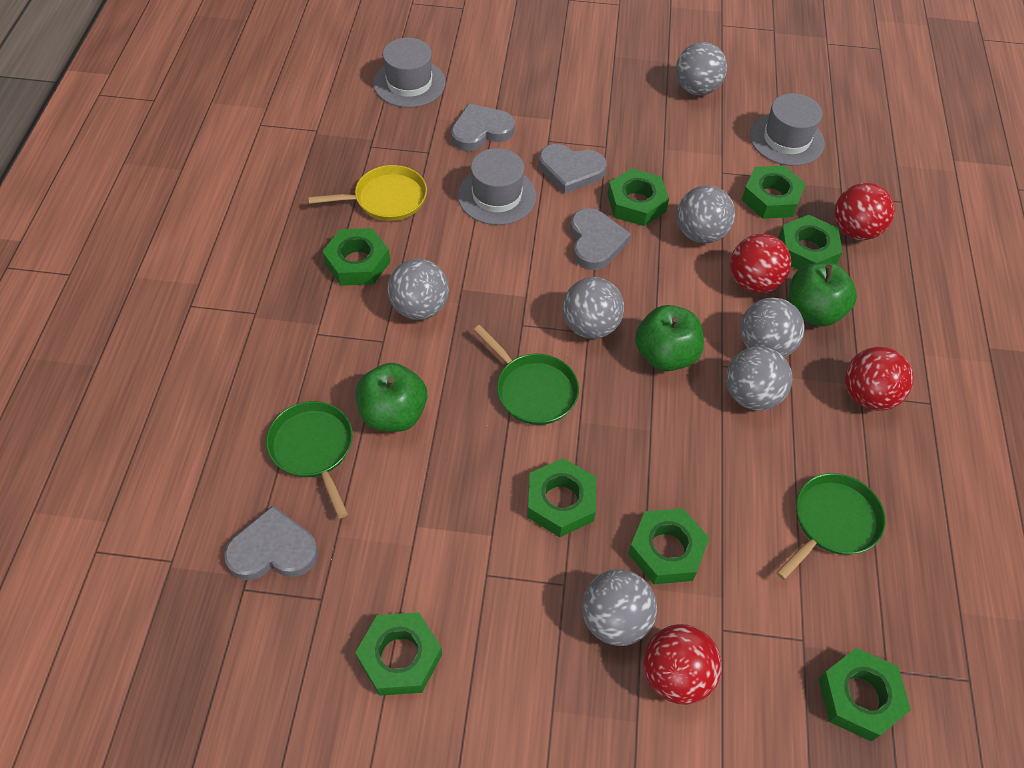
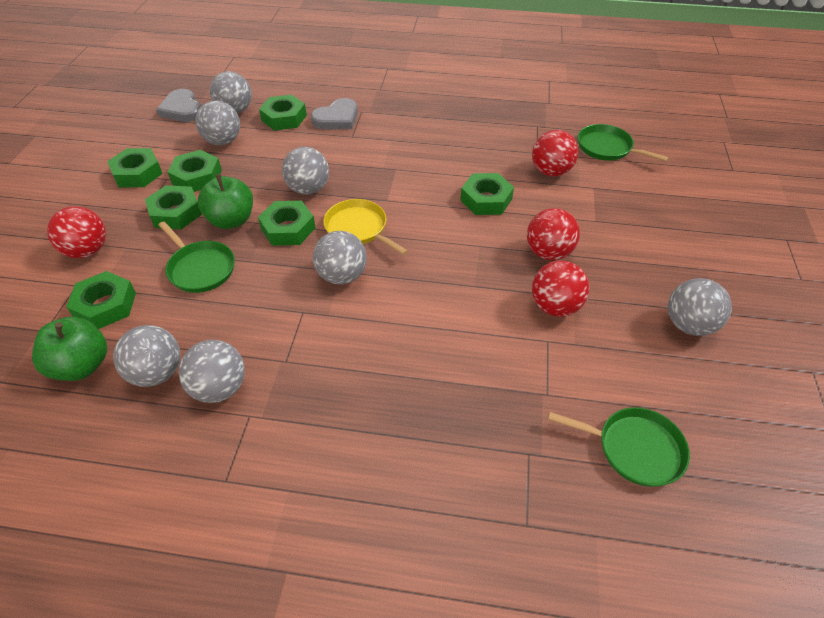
green apple: 3 -> 2
green nut: 8 -> 7
grey hat: 3 -> 0
grey heart: 4 -> 2

